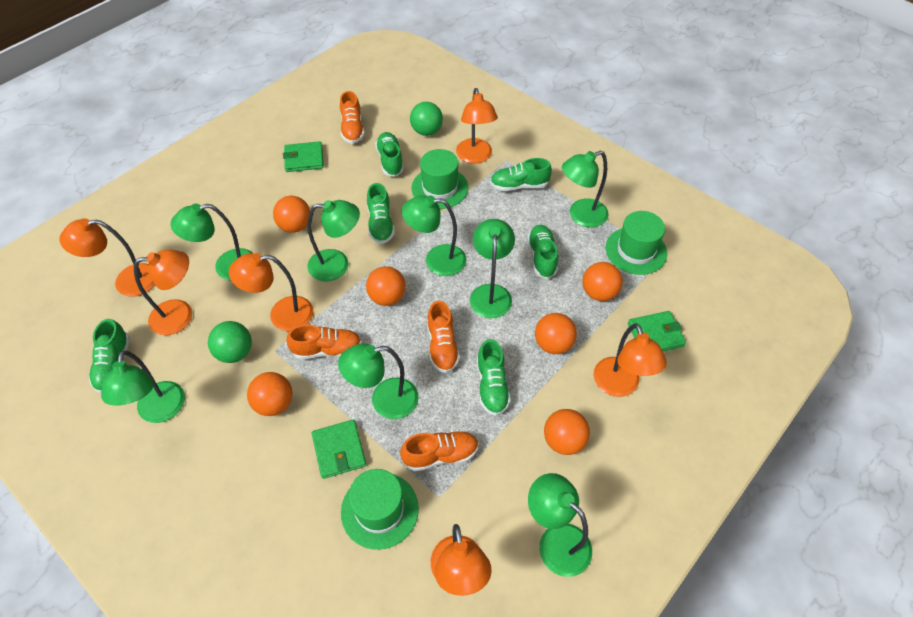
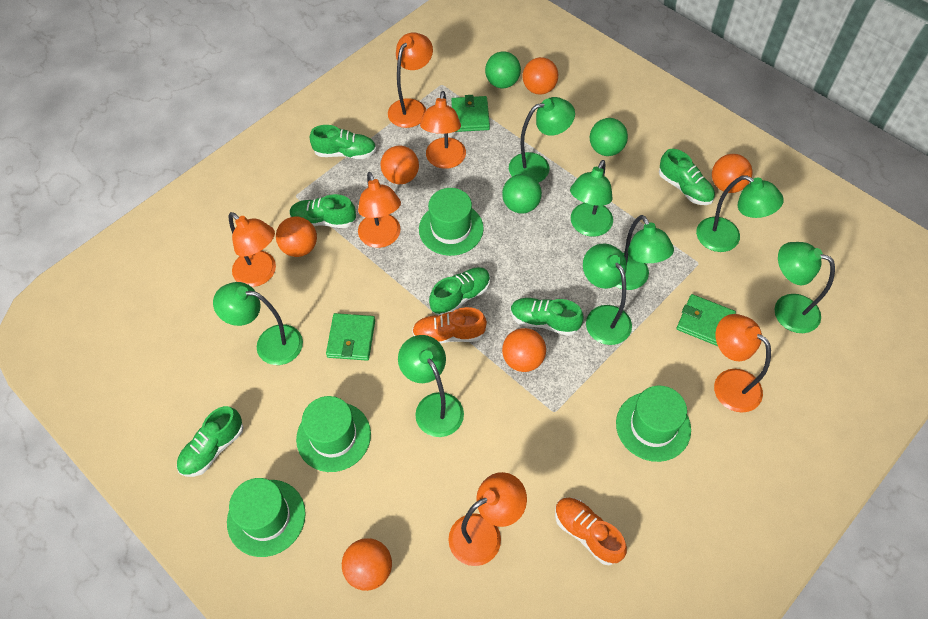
green ball: 2 -> 3
green hat: 3 -> 4
orange shoe: 4 -> 2

